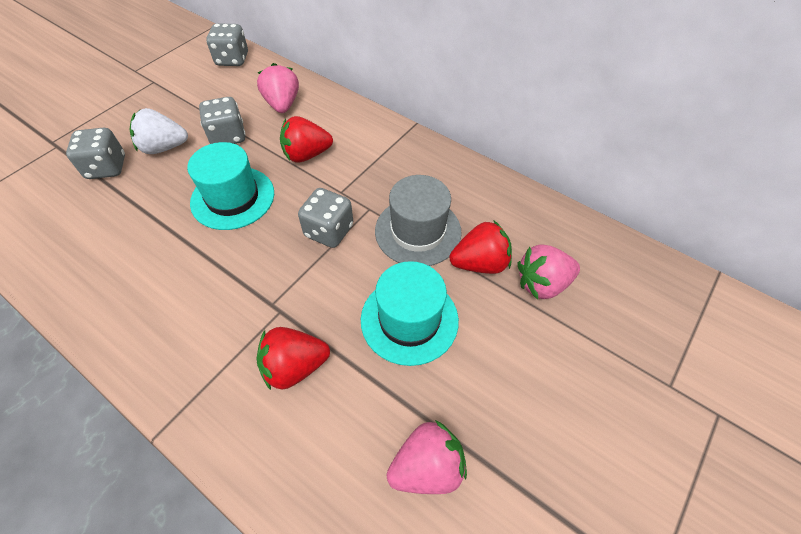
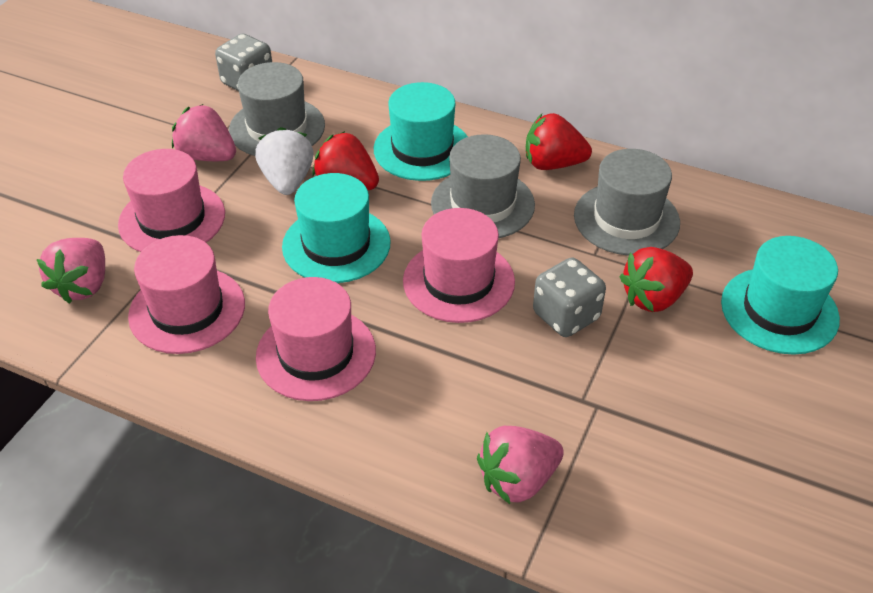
grey dice: 4 -> 2
grey hat: 1 -> 3
pink hat: 0 -> 4
turquoise hat: 2 -> 3

